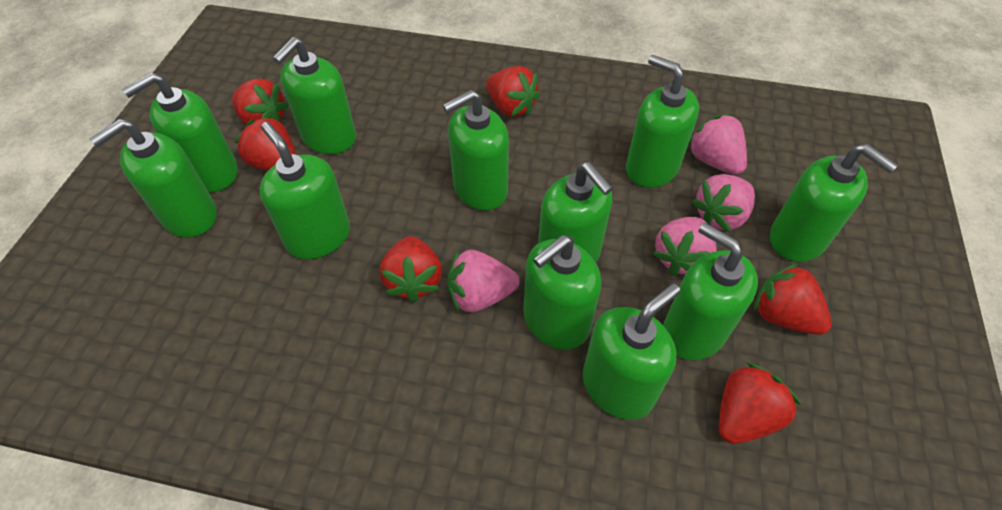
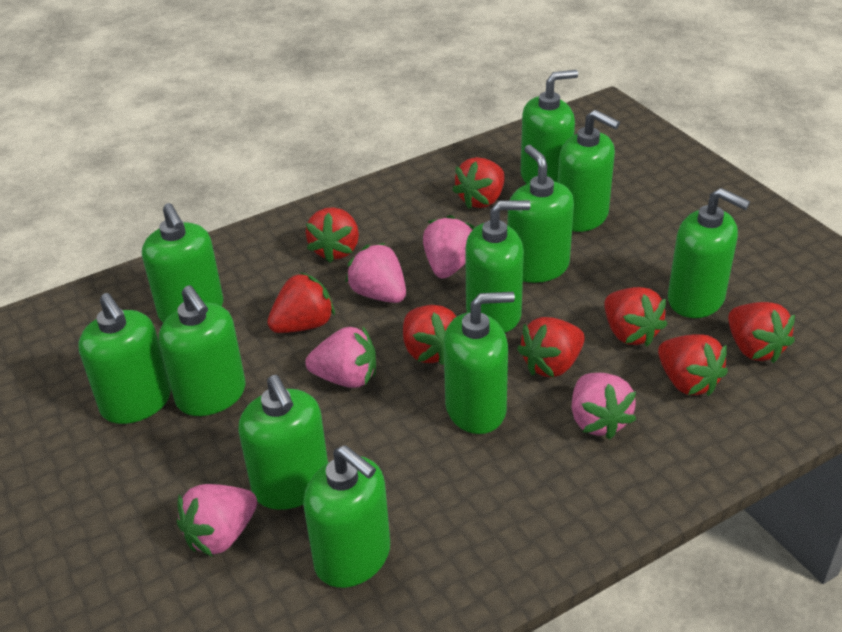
pink strawberry: 4 -> 5
red strawberry: 6 -> 8

